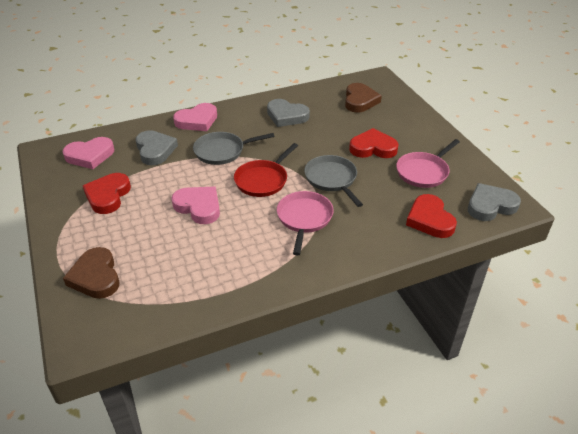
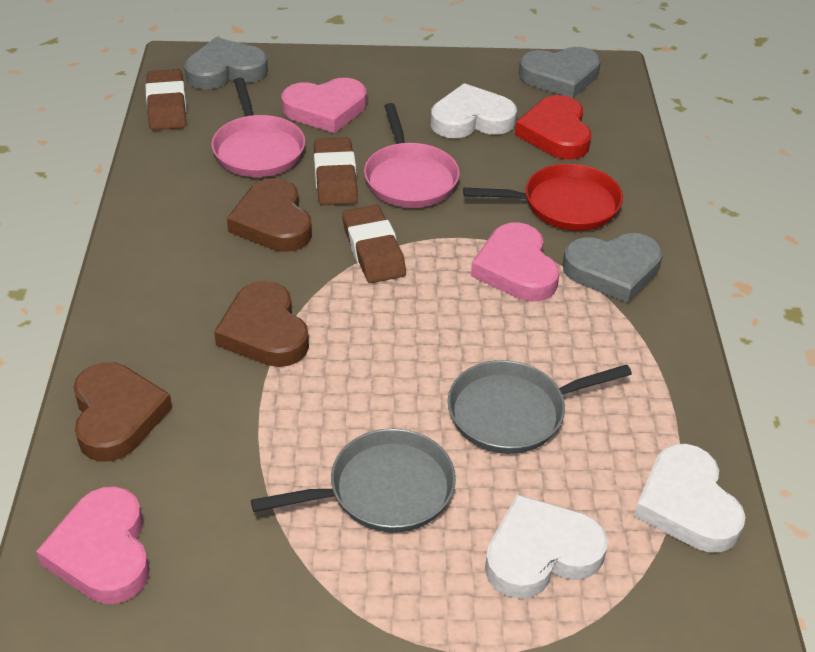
brown eraser: 0 -> 3
brown heart: 2 -> 3
red heart: 3 -> 1
white heart: 0 -> 3

